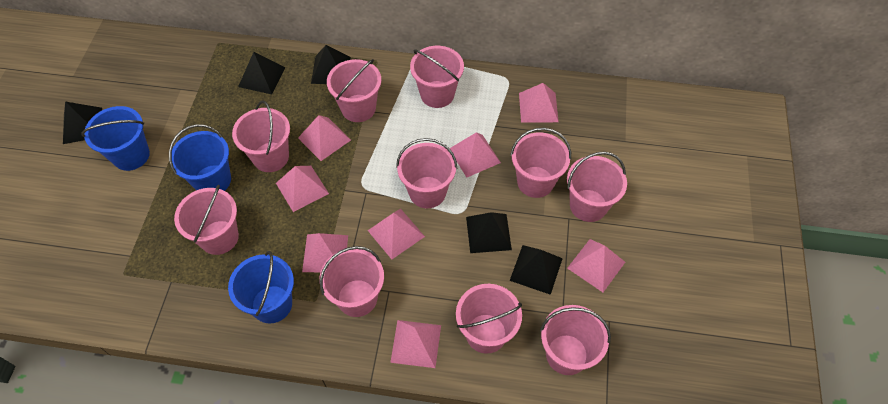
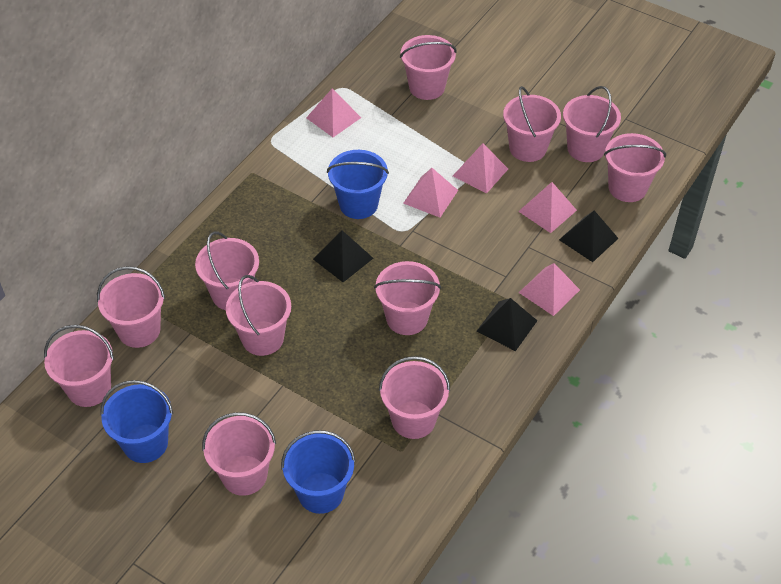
black pyramid: 5 -> 3
pink bucket: 10 -> 11
pink pyramid: 8 -> 5

